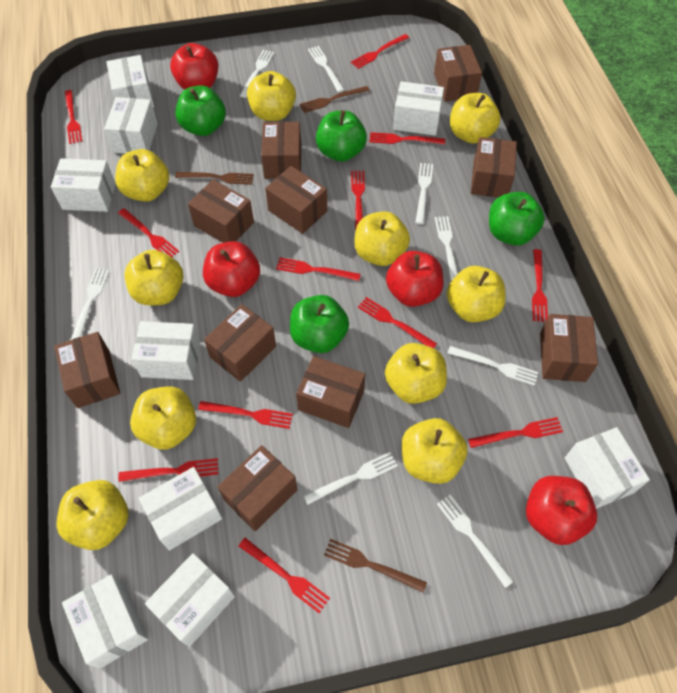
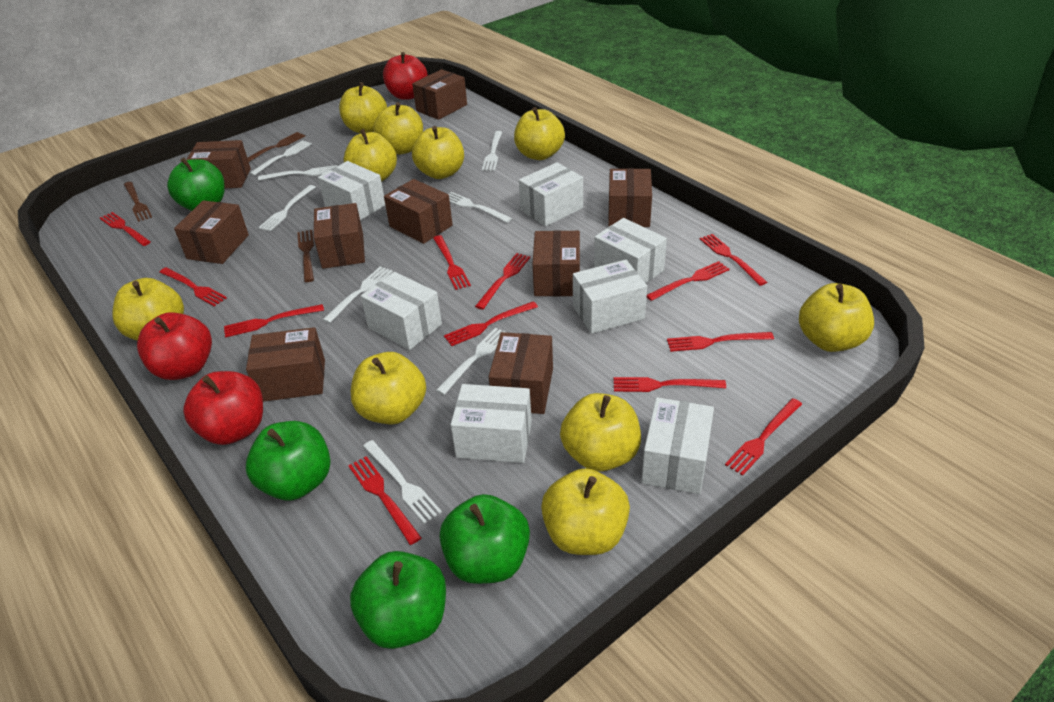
brown box: 10 -> 9
red apple: 4 -> 3
white box: 9 -> 7

